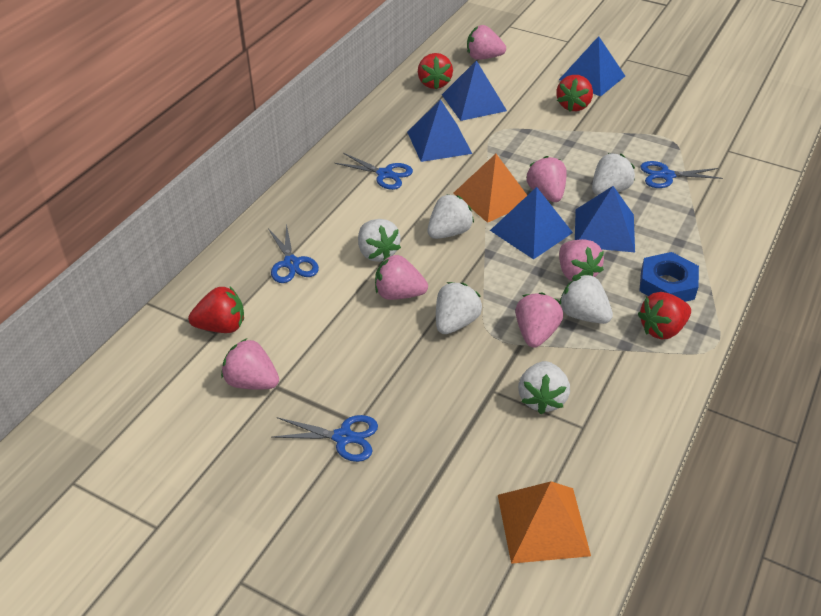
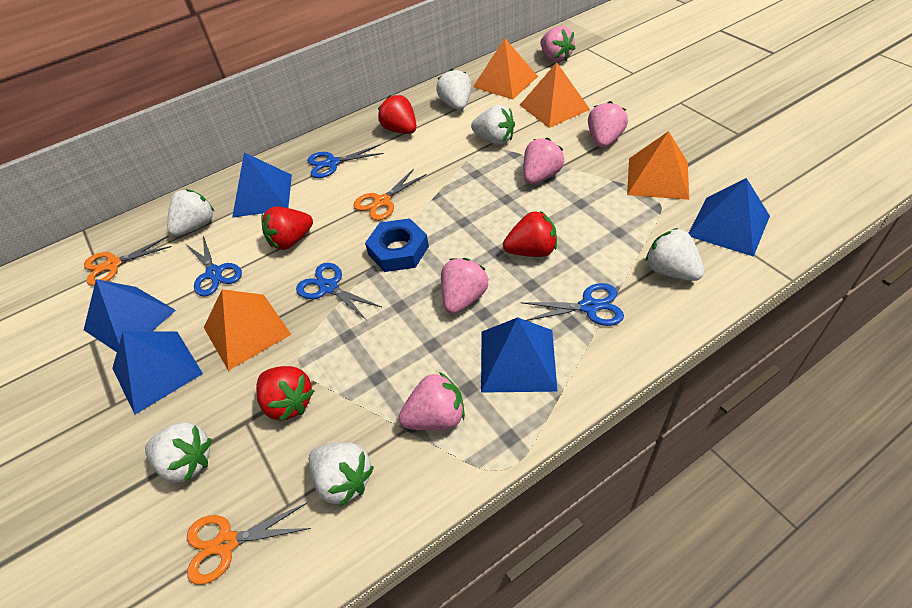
orange pyramid: 2 -> 4
orange scissors: 0 -> 3
pink strawberry: 6 -> 5

